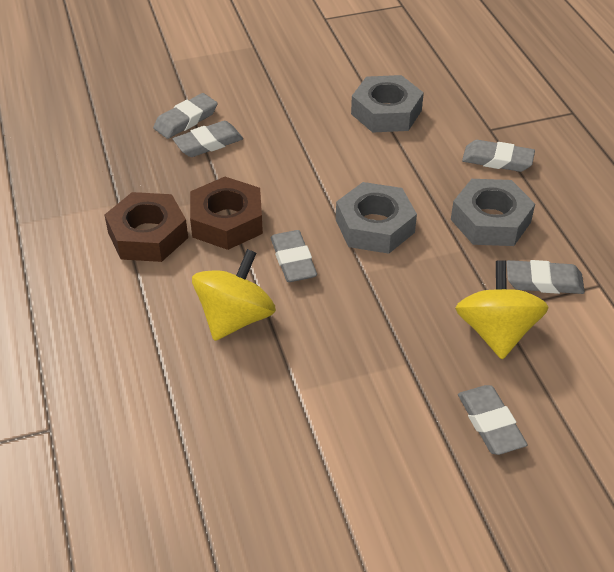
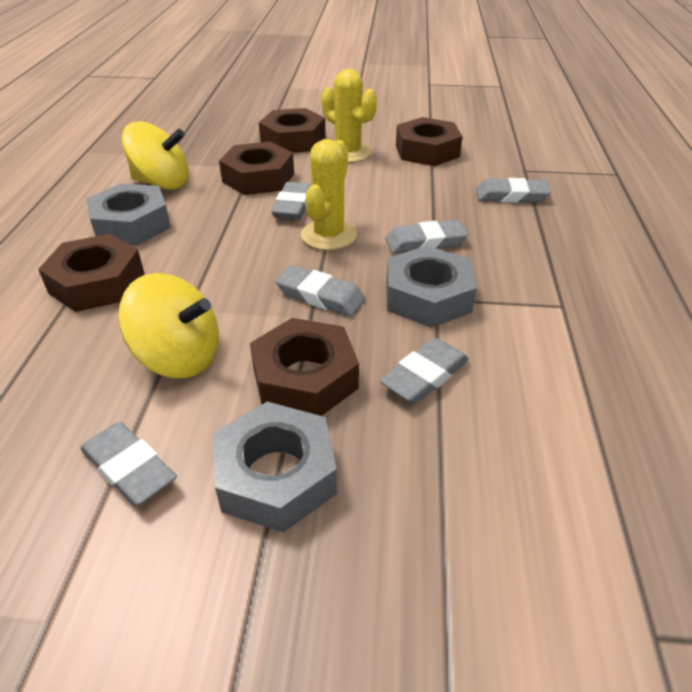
brown nut: 2 -> 5
yellow cactus: 0 -> 2

